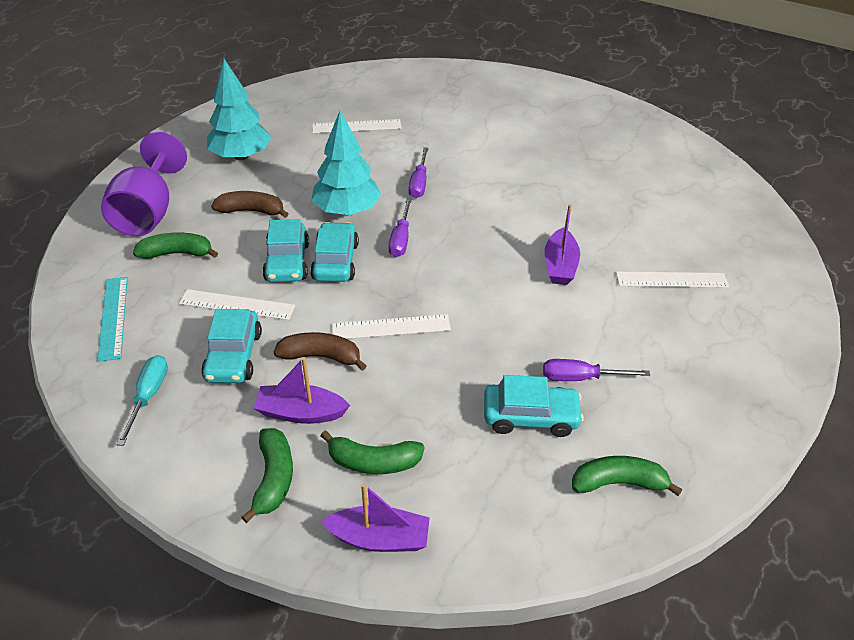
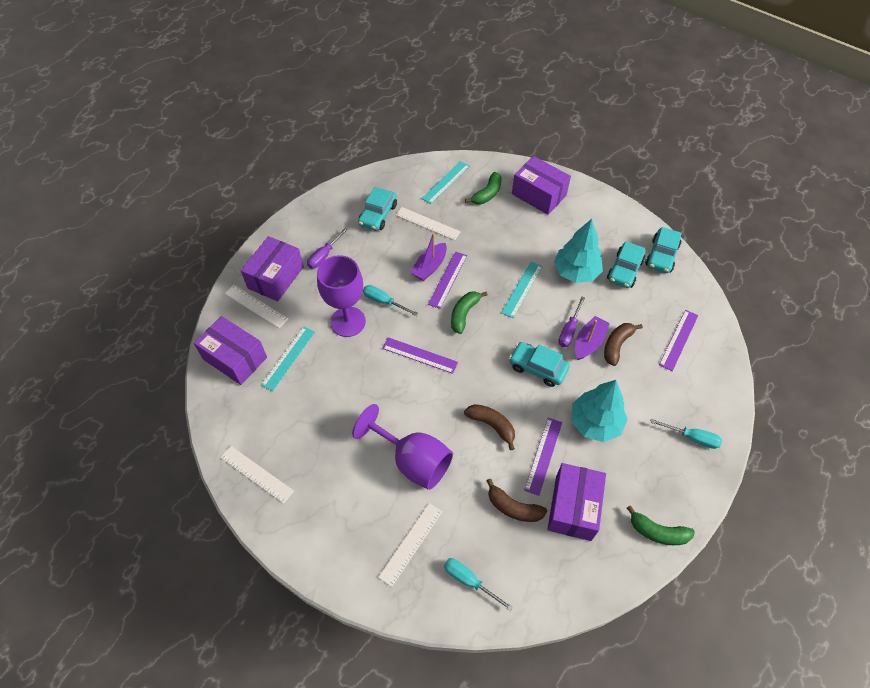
brown banana: 2 -> 3
green banana: 4 -> 3
purple boat: 3 -> 2
purple box: 0 -> 4
purple goblet: 1 -> 2
purple ruler: 0 -> 4
purple screwdriver: 3 -> 2
turquoise ruler: 1 -> 3
turquoise screwdriver: 1 -> 3

